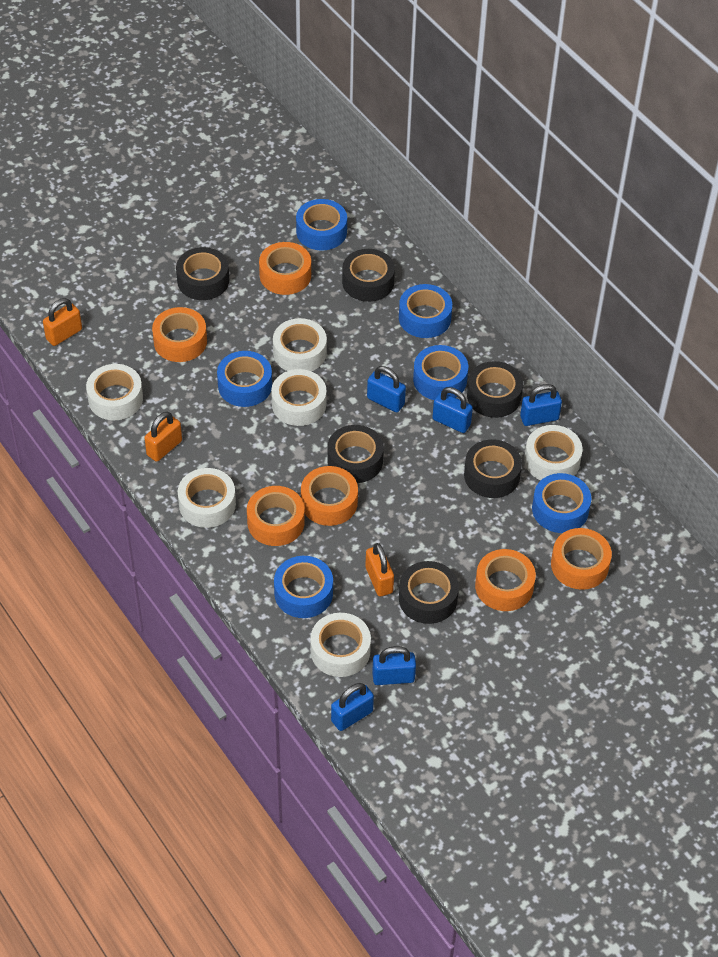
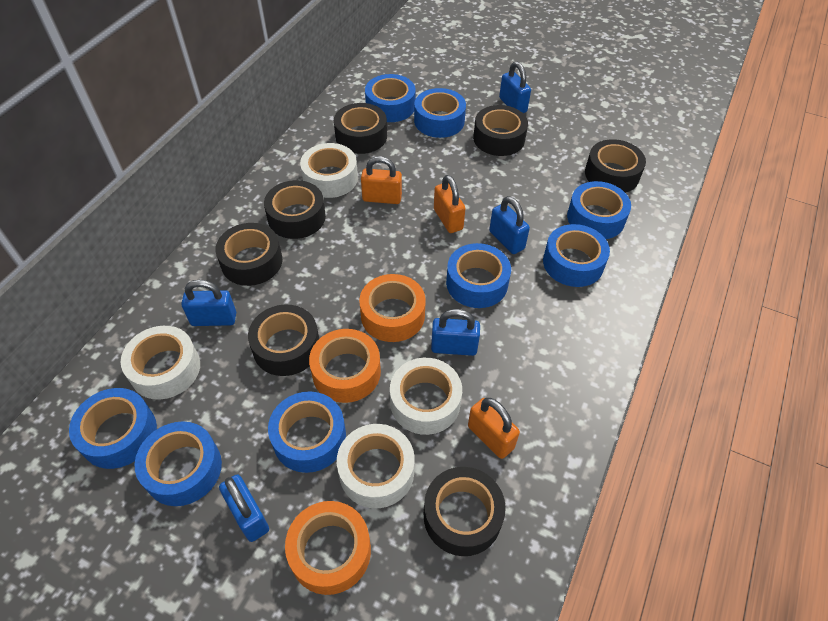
black tape: 6 -> 7
blue tape: 6 -> 8
orange tape: 6 -> 3
white tape: 6 -> 4

